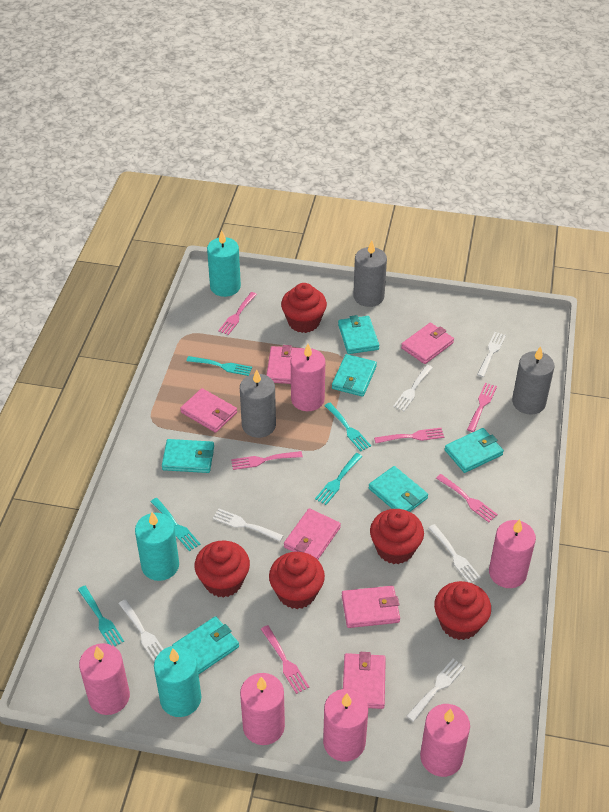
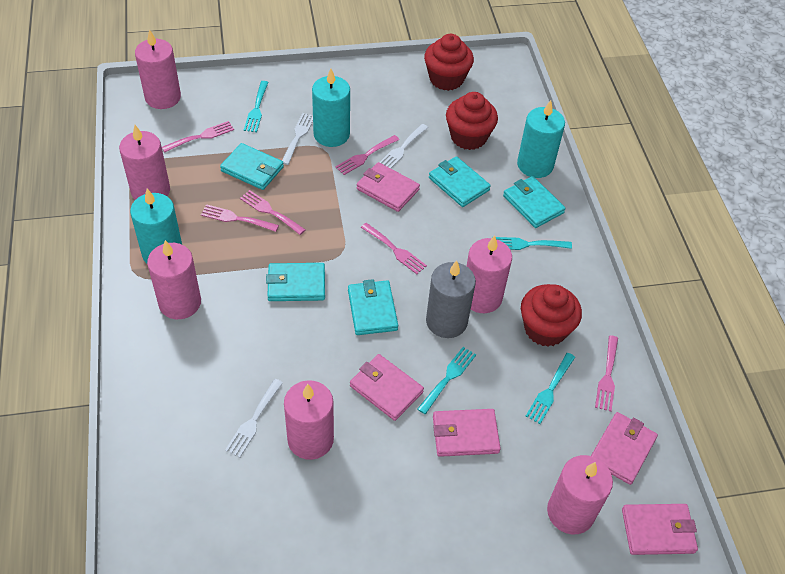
grey candle: 3 -> 1
pink wallet: 6 -> 5
red cupcake: 5 -> 3
turquoise fork: 5 -> 4
turquoise wallet: 6 -> 5
white fork: 6 -> 3

